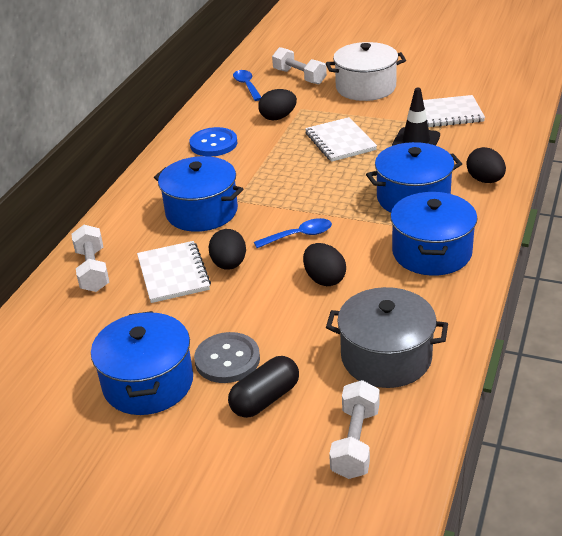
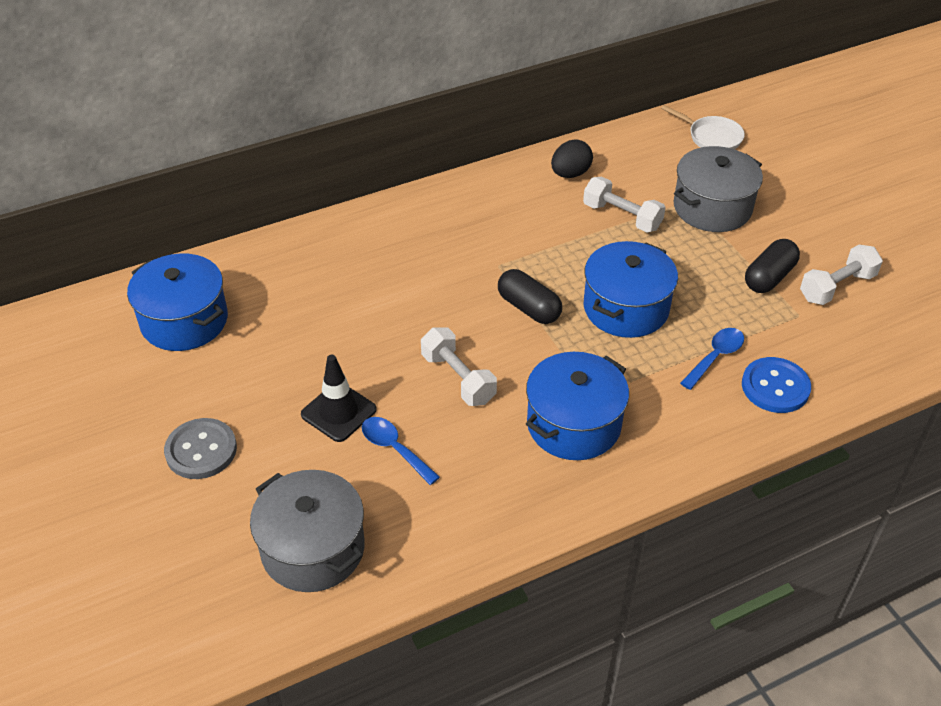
black capsule: 1 -> 2
black egg: 4 -> 1
blue pot: 4 -> 3
grey pot: 1 -> 2
white notebook: 3 -> 0
white pan: 0 -> 1
white pot: 1 -> 0

